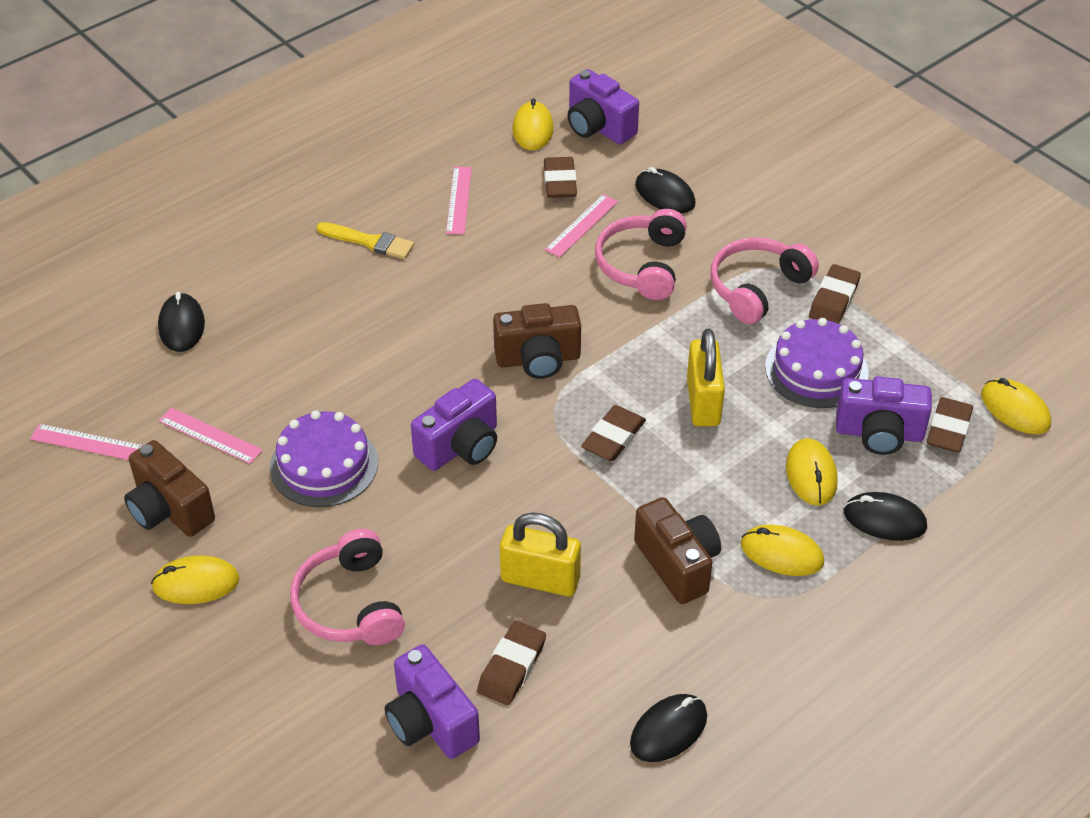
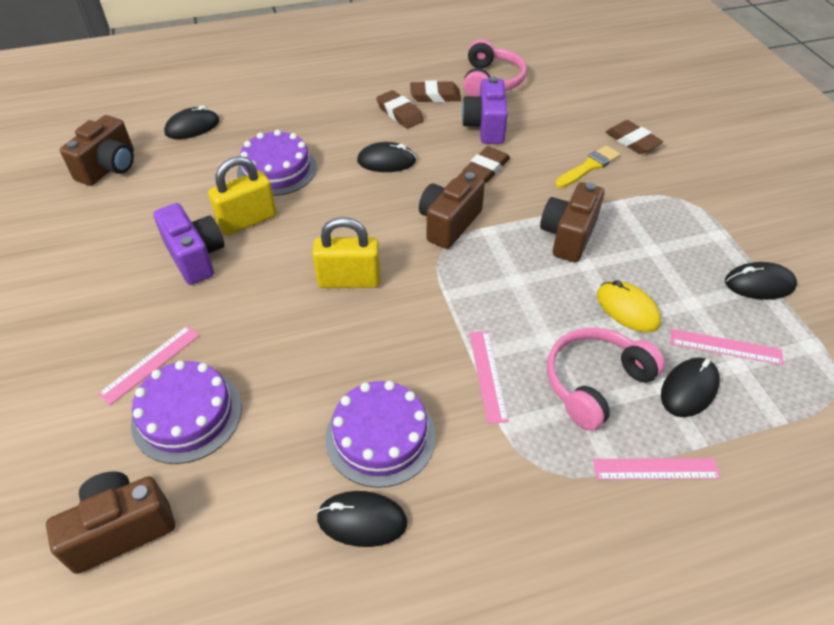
black mouse: 4 -> 5
brown camera: 3 -> 4
brown eraser: 5 -> 4
pink headphones: 3 -> 2
purple cake: 2 -> 3
purple camera: 4 -> 2
yellow mouse: 5 -> 1

